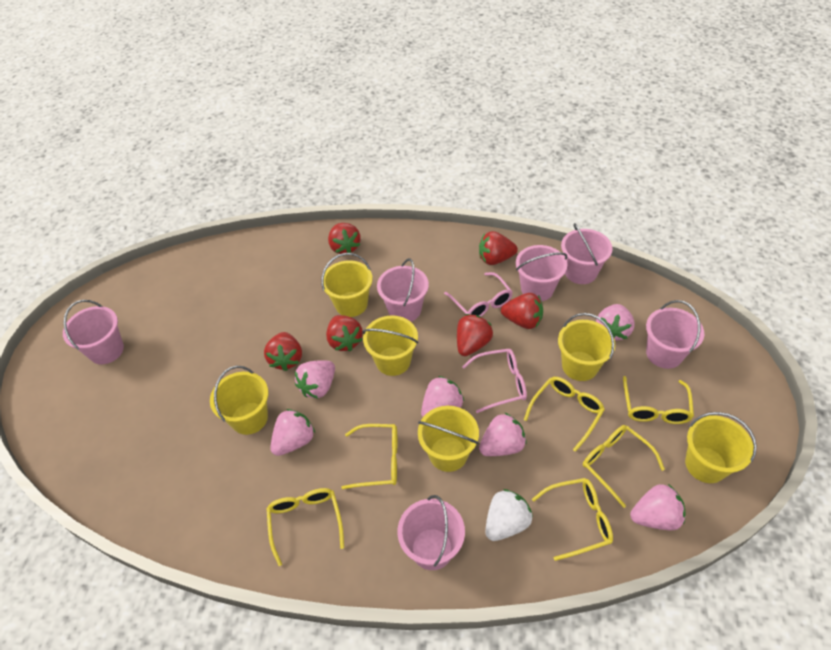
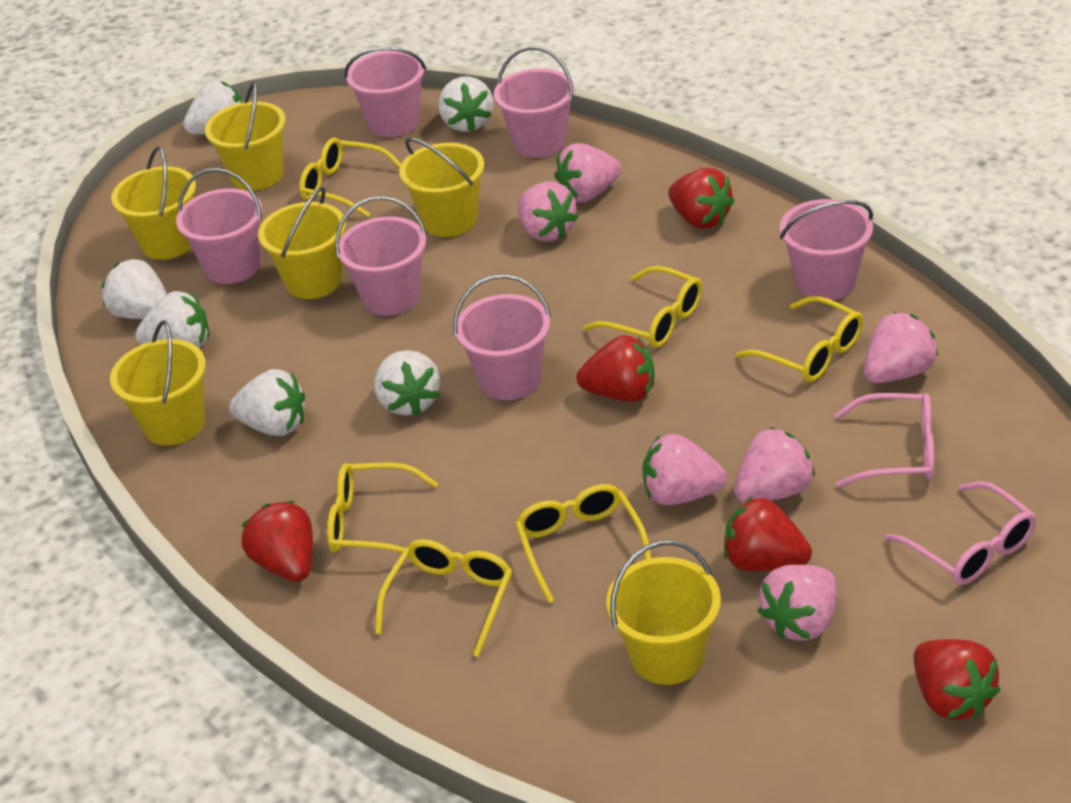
red strawberry: 6 -> 5
white strawberry: 1 -> 6

